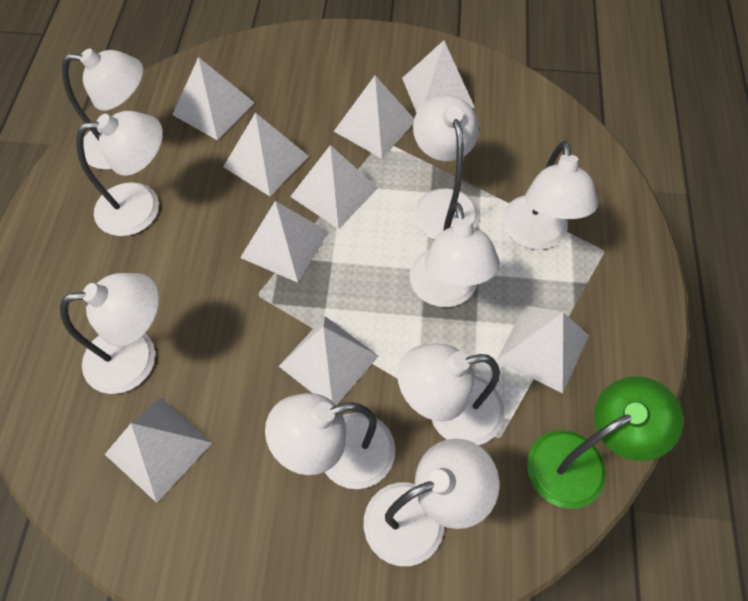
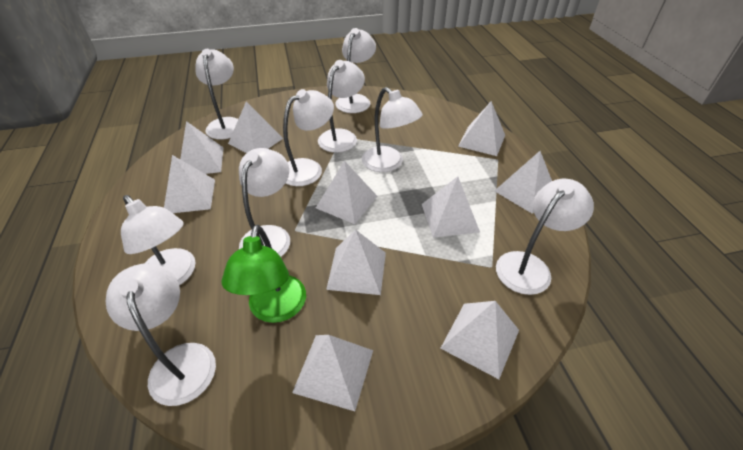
white pyramid: 9 -> 10

